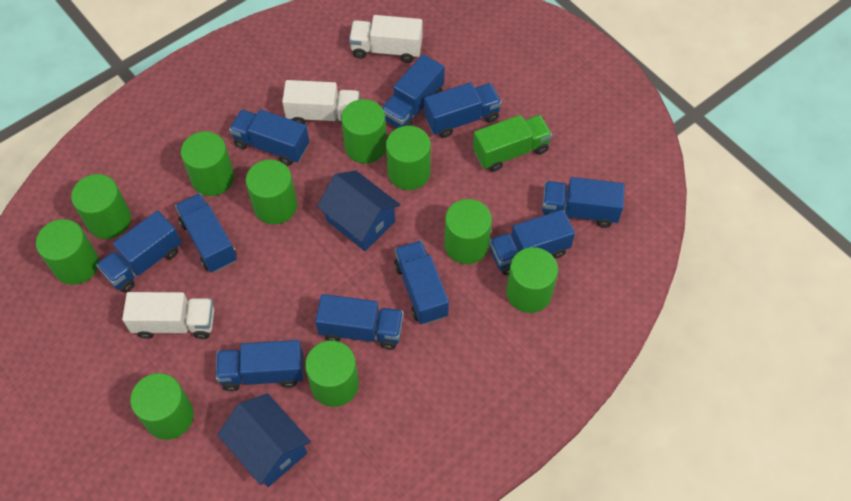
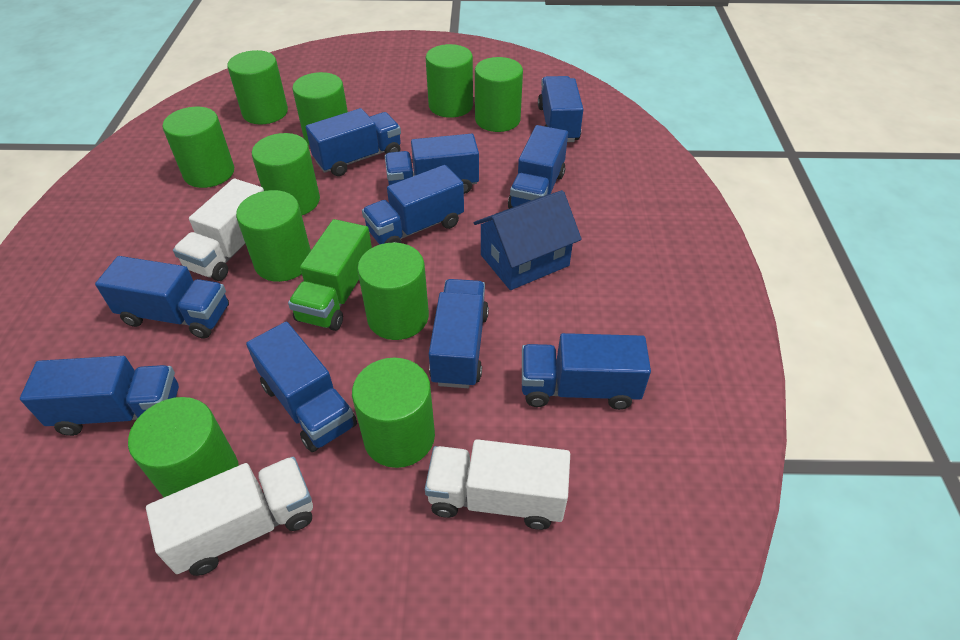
blue house: 2 -> 1

